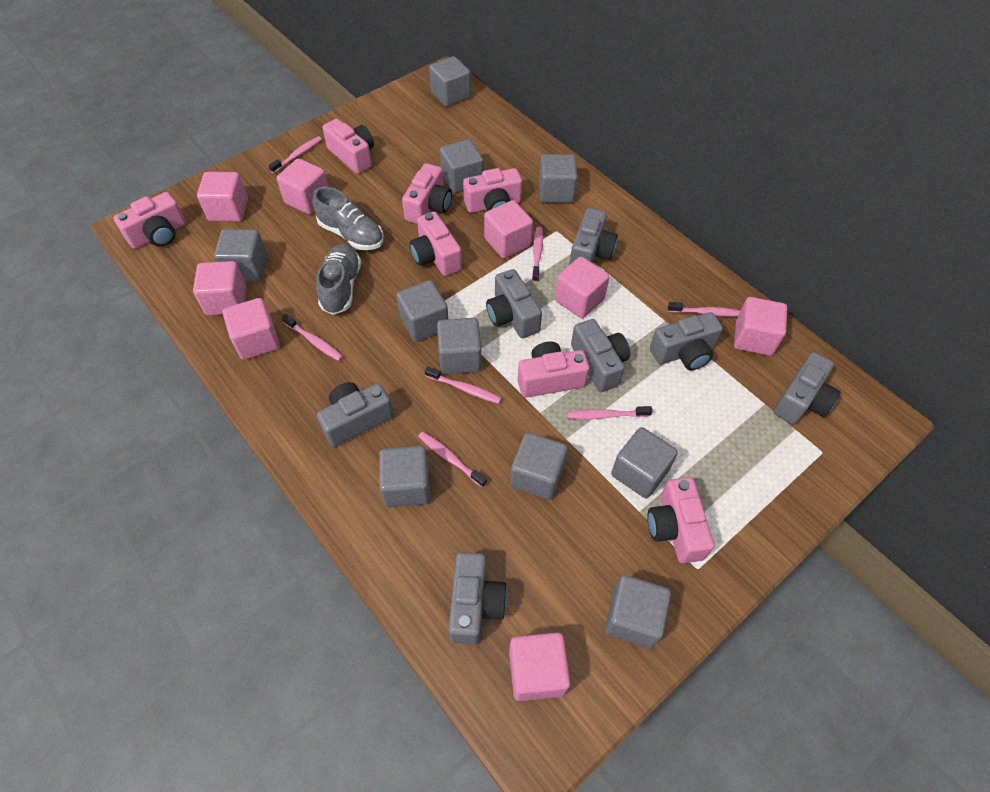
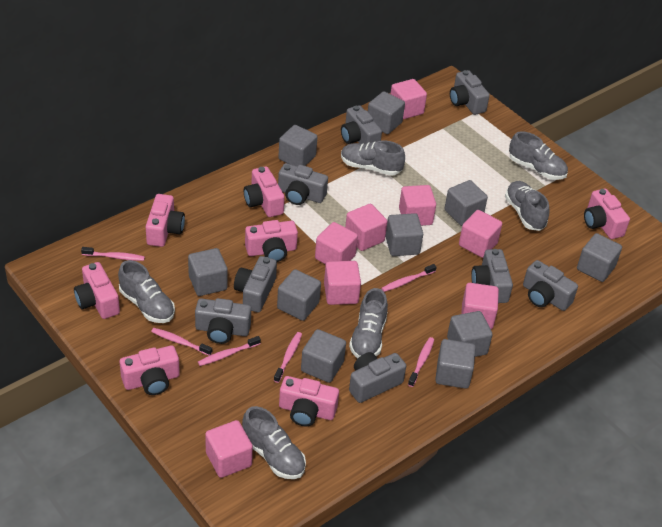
grey camera: 7 -> 8
grey shoe: 2 -> 6
pink toothbrush: 7 -> 6

